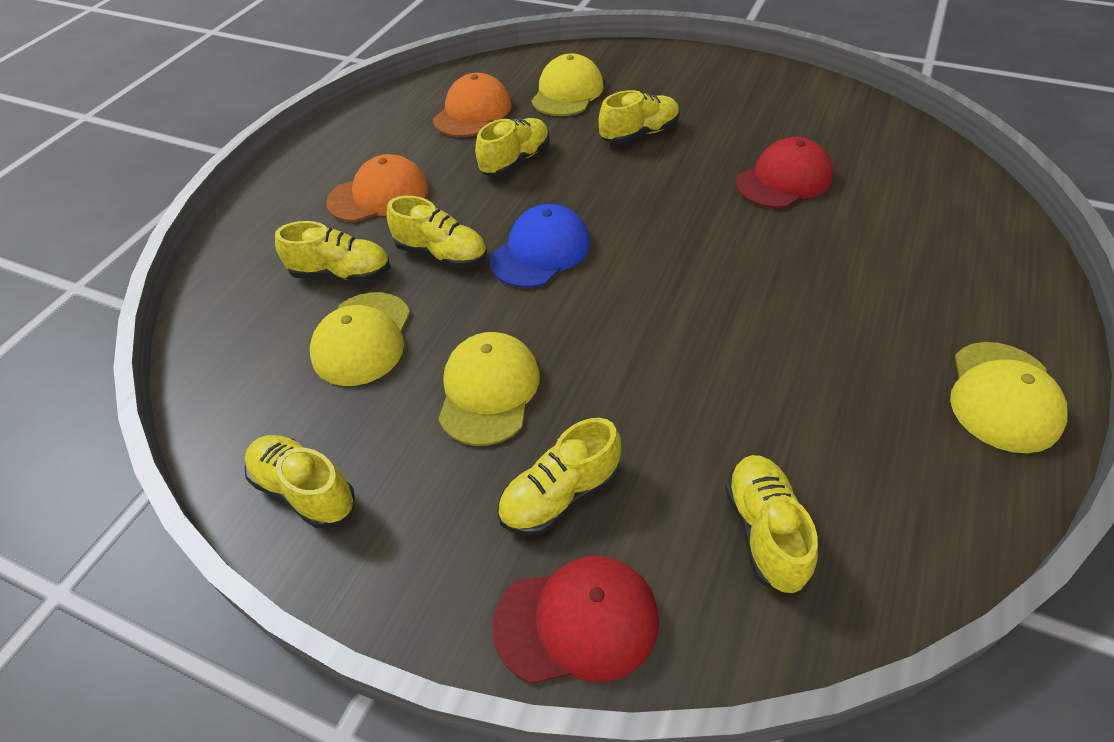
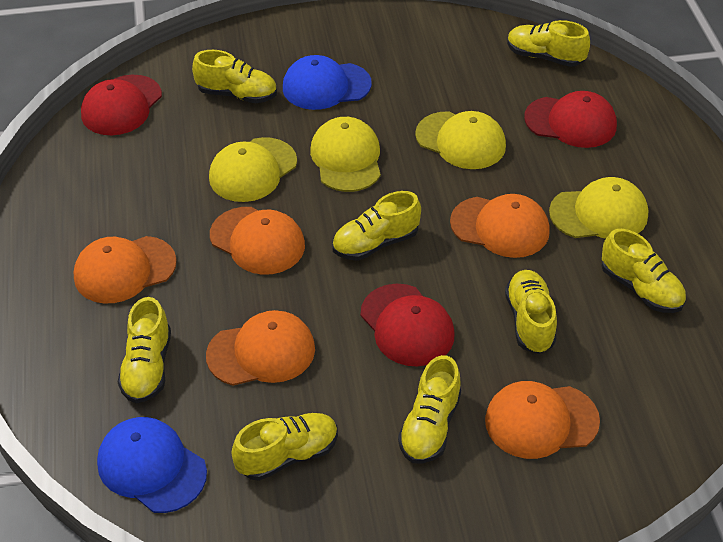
blue cap: 1 -> 2
orange cap: 2 -> 5
red cap: 2 -> 3
yellow shoe: 7 -> 8

